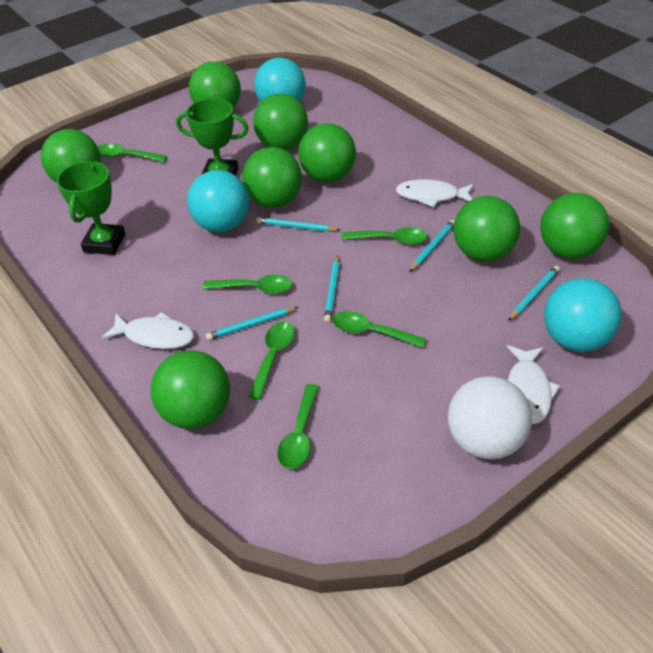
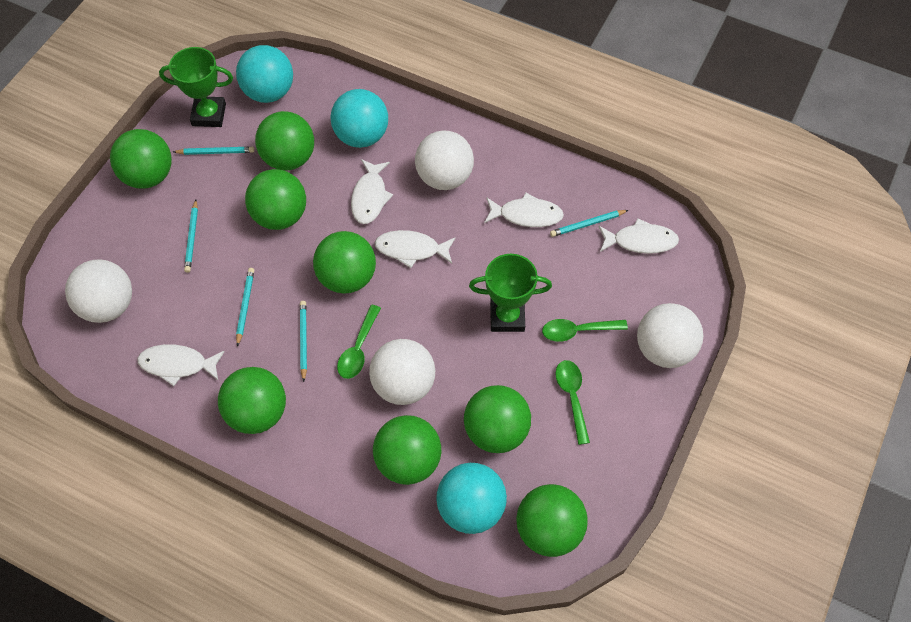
green spoon: 6 -> 3
white ball: 1 -> 4
white fish: 3 -> 5

